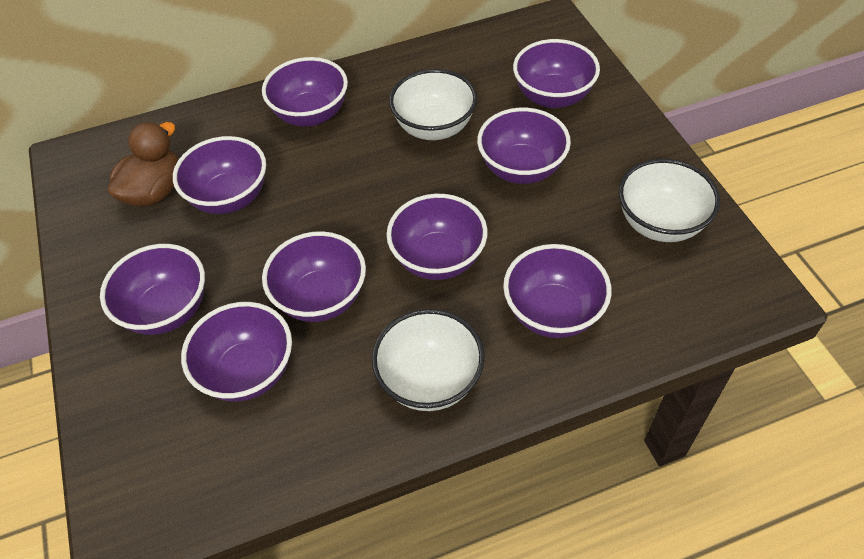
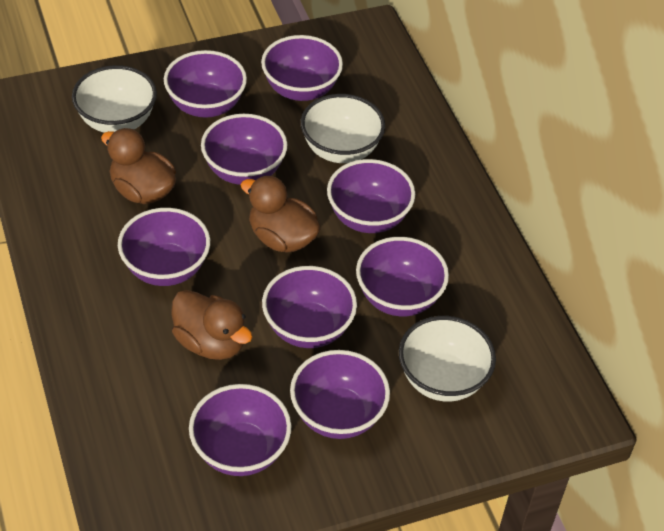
brown duck: 1 -> 3

